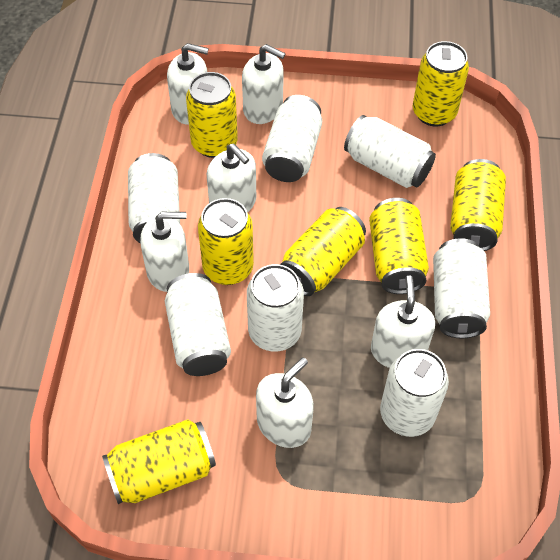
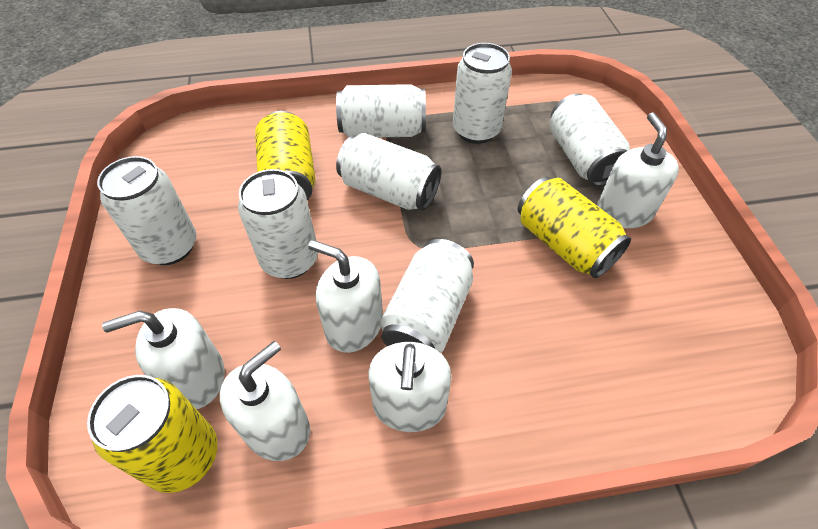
white soap dispenser: 6 -> 5
yellow can: 7 -> 3

